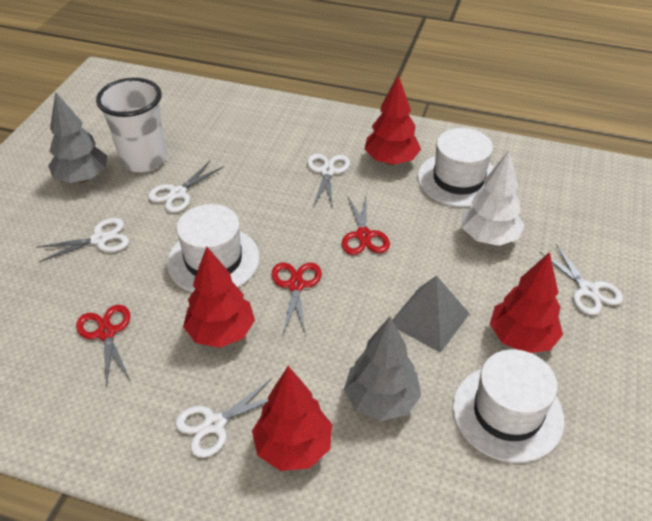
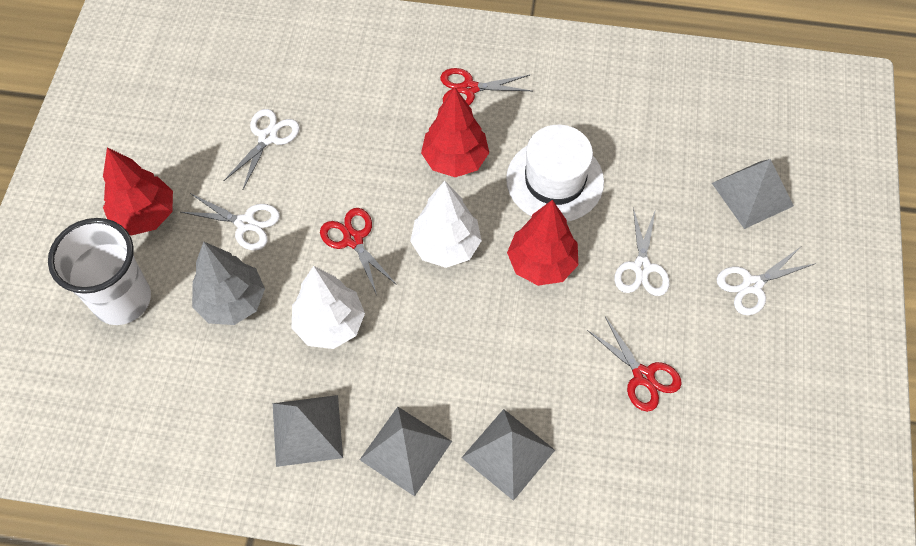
grey pyramid: 1 -> 4
grey tree: 2 -> 1
red tree: 4 -> 3
white hat: 3 -> 1
white scissors: 5 -> 4
white tree: 1 -> 2

